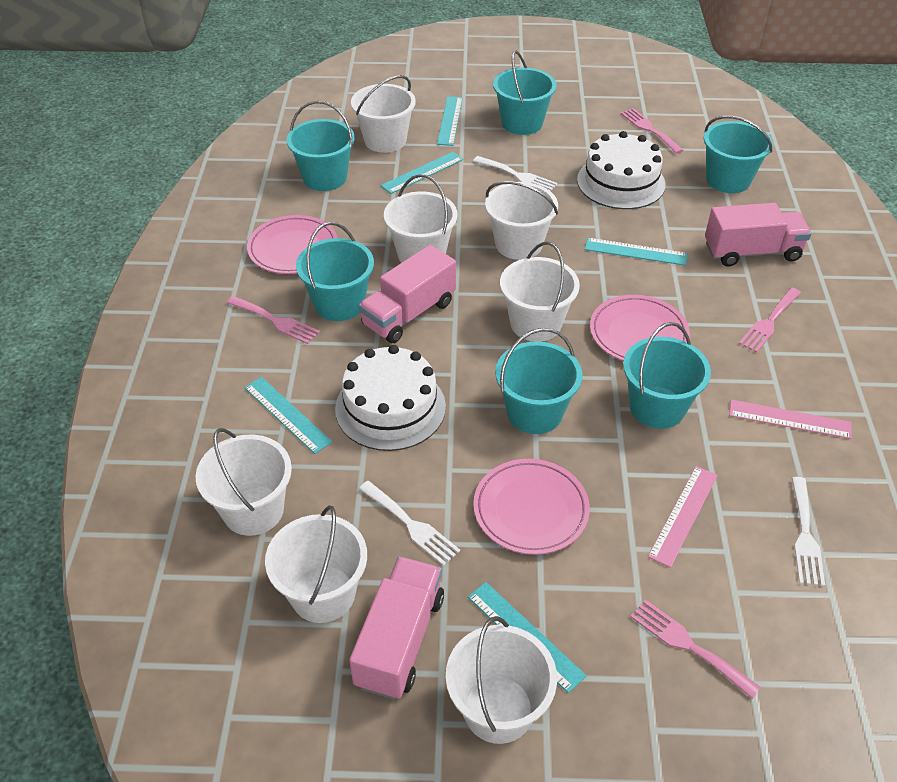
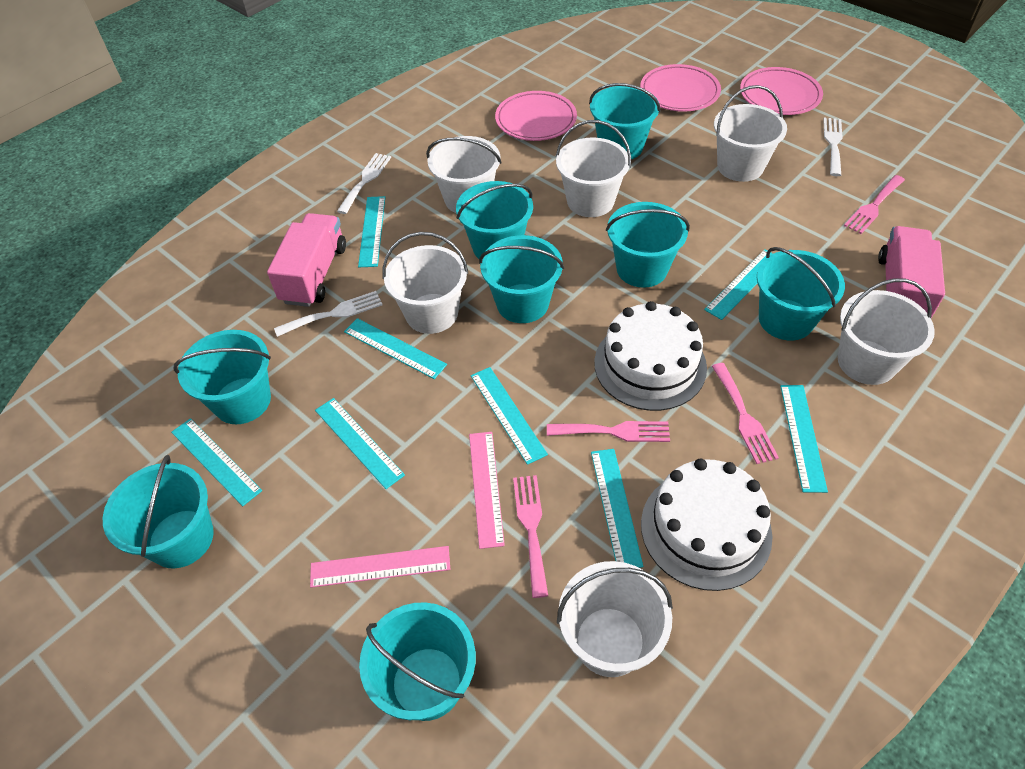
pink truck: 3 -> 2
turquoise bucket: 6 -> 8
turquoise ruler: 5 -> 8
white bucket: 7 -> 6

